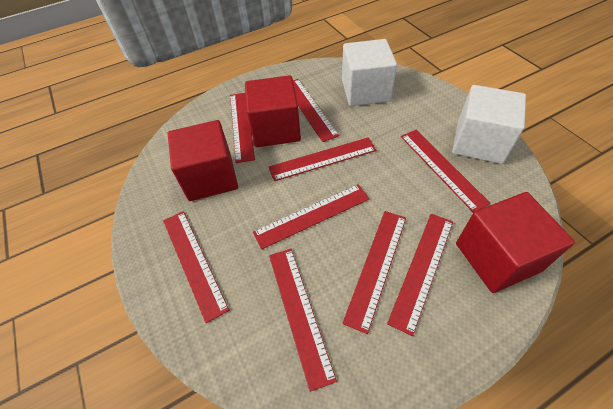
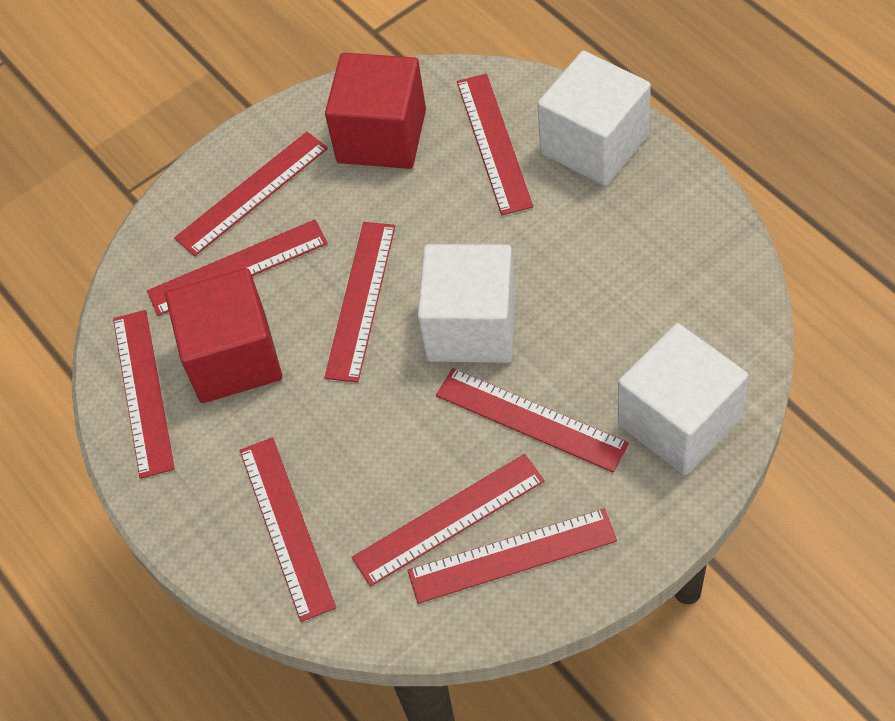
red cube: 3 -> 2
white cube: 2 -> 3

